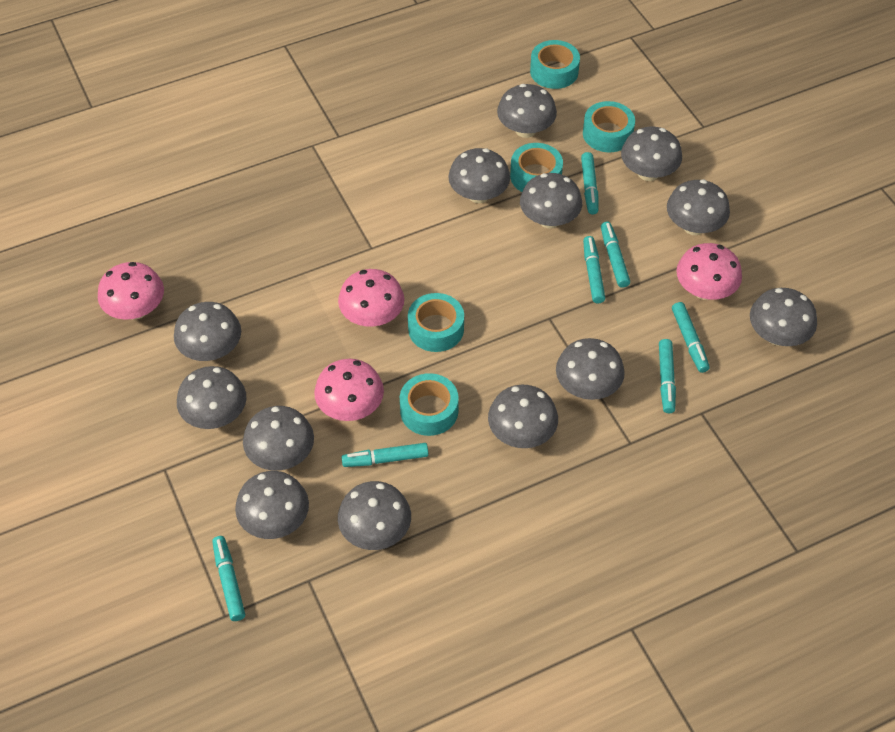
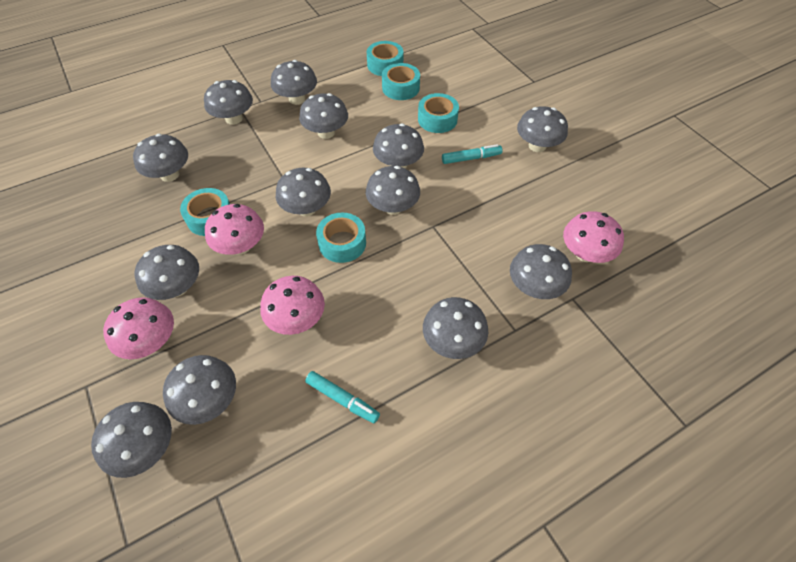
turquoise marker: 7 -> 2

